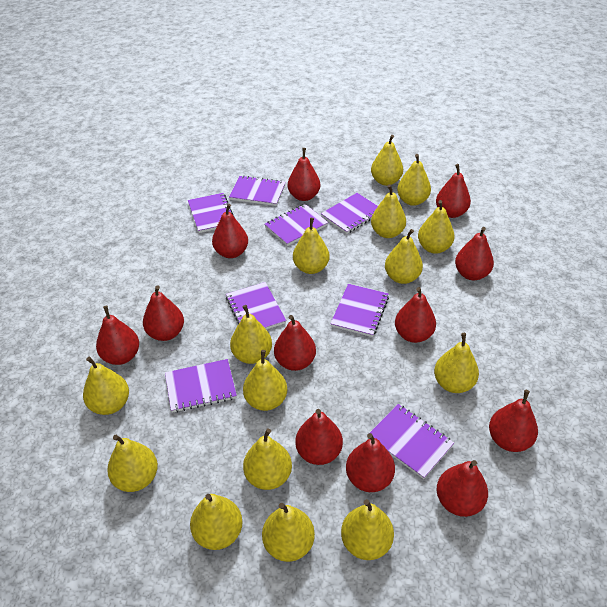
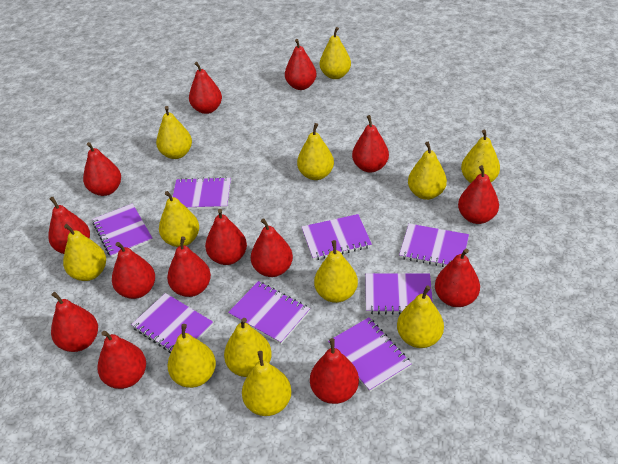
red pear: 12 -> 14
yellow pear: 15 -> 12

